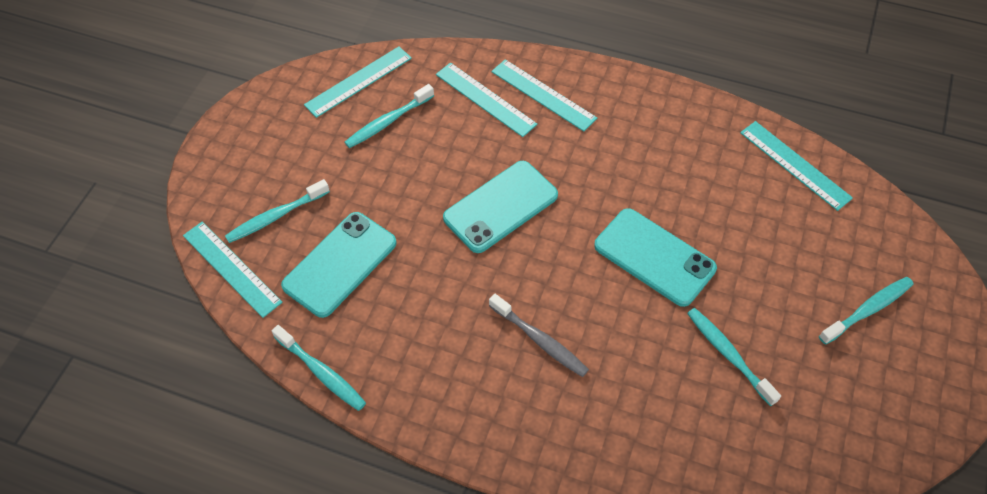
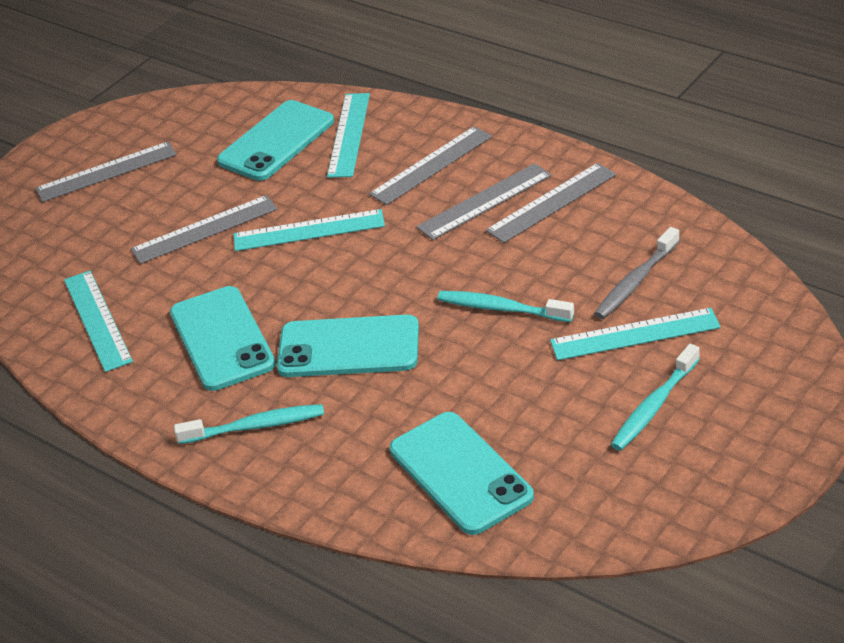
grey ruler: 0 -> 5
turquoise phone: 3 -> 4
turquoise ruler: 5 -> 4
turquoise toothbrush: 5 -> 3

